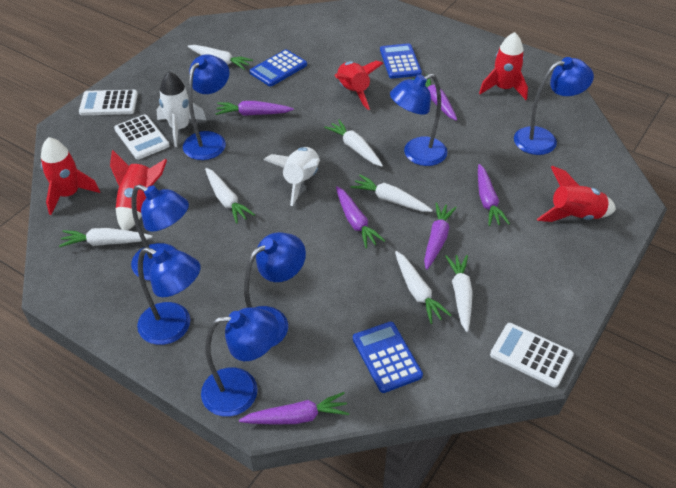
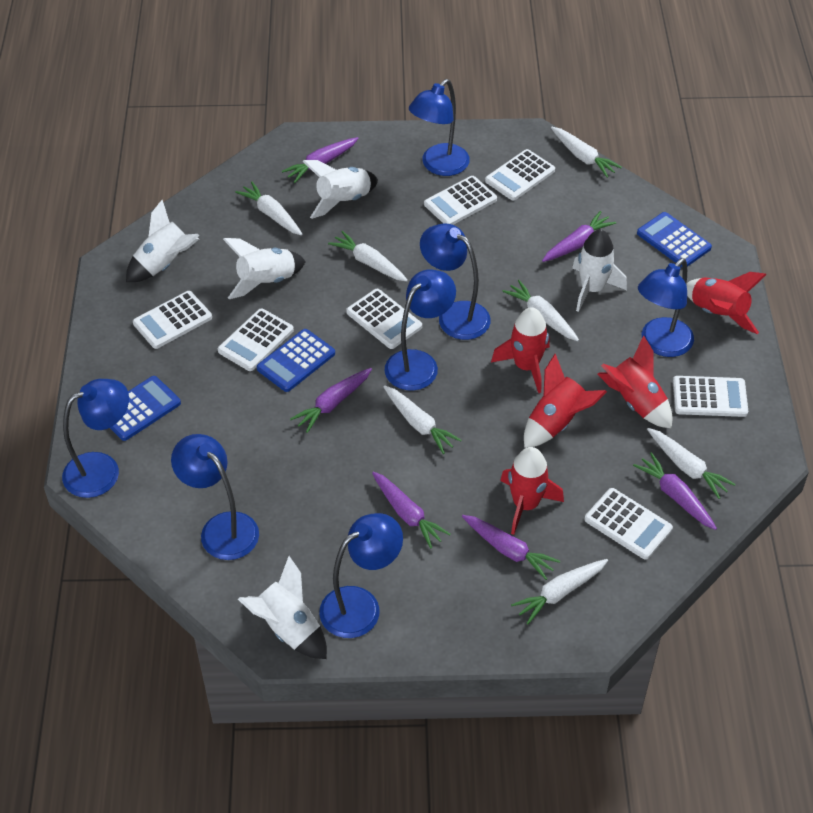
white calculator: 3 -> 7
white rocket: 2 -> 5

